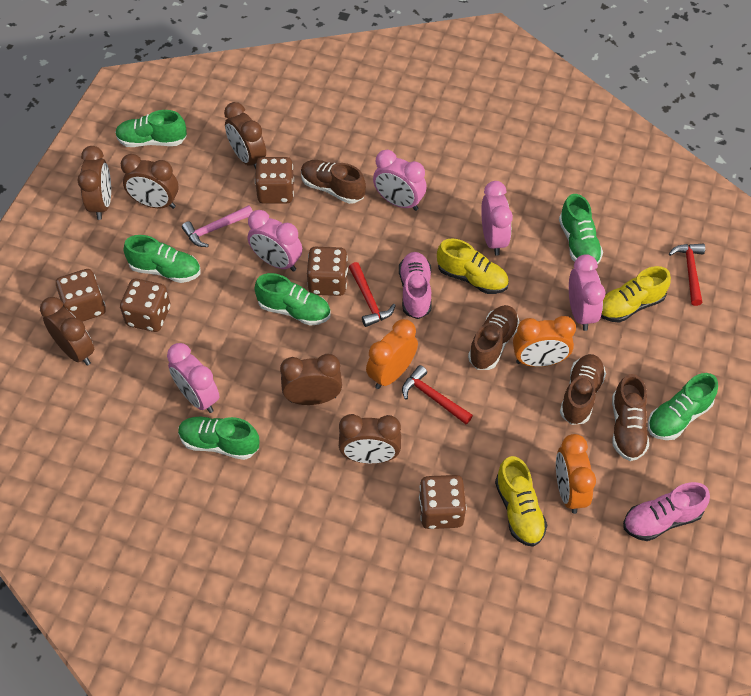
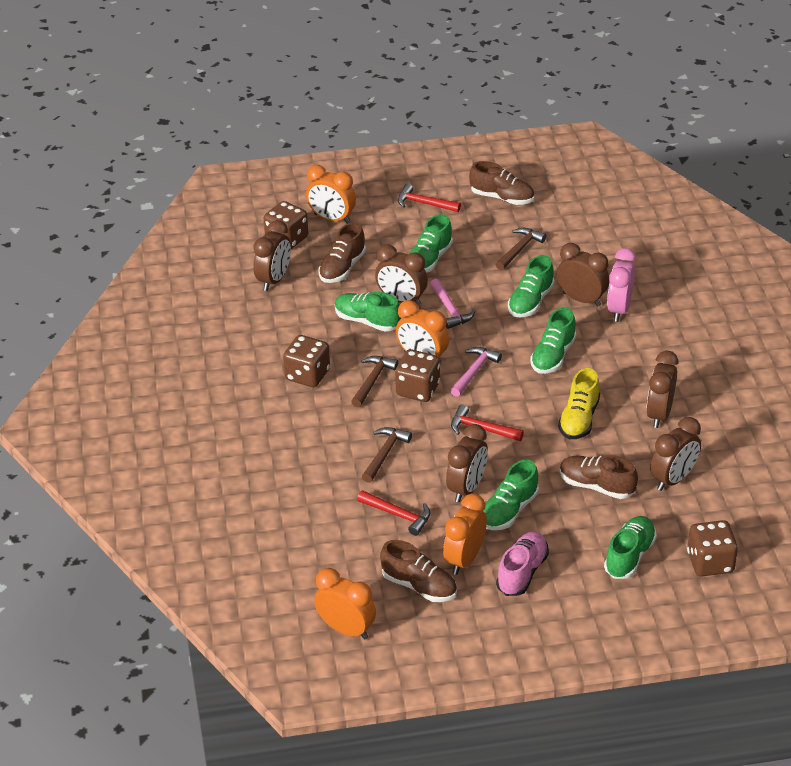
brown dice: 5 -> 4
brown hammer: 0 -> 3
orange clock: 3 -> 4
pink clock: 5 -> 1
pink hammer: 1 -> 2
pink shoe: 2 -> 1
yellow shoe: 3 -> 1

